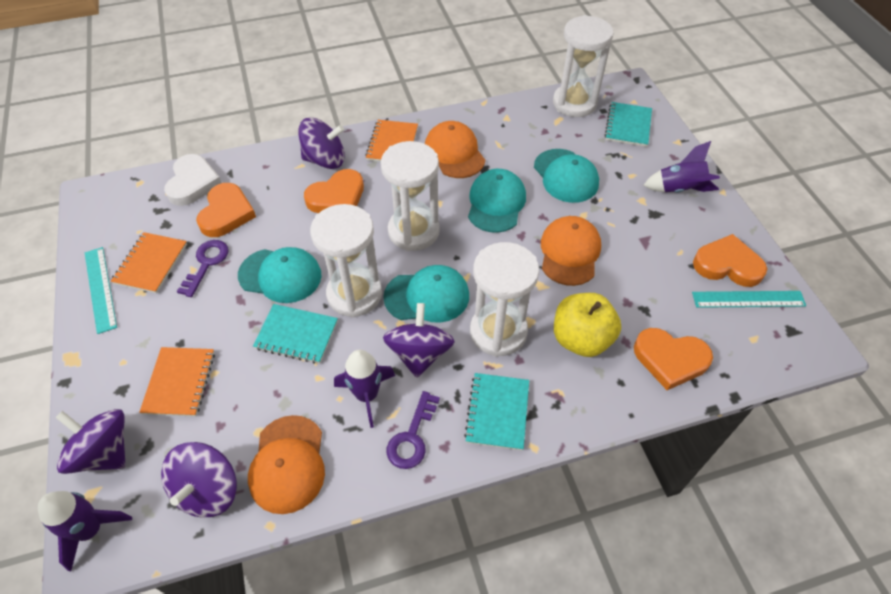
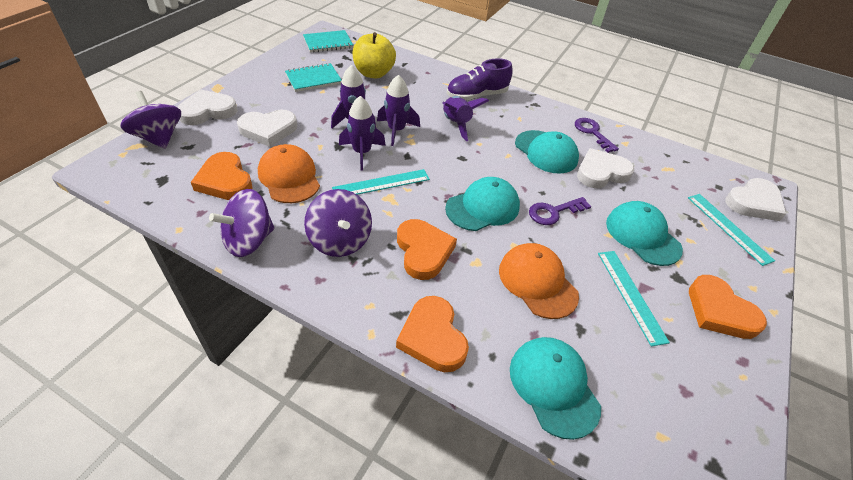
orange cap: 3 -> 2
orange notebook: 3 -> 0
purple rocket: 3 -> 4
purple shoe: 0 -> 1
purple spinning top: 4 -> 3
turquoise notebook: 3 -> 2
turquoise ruler: 2 -> 3
white heart: 1 -> 4
white hourglass: 4 -> 0

